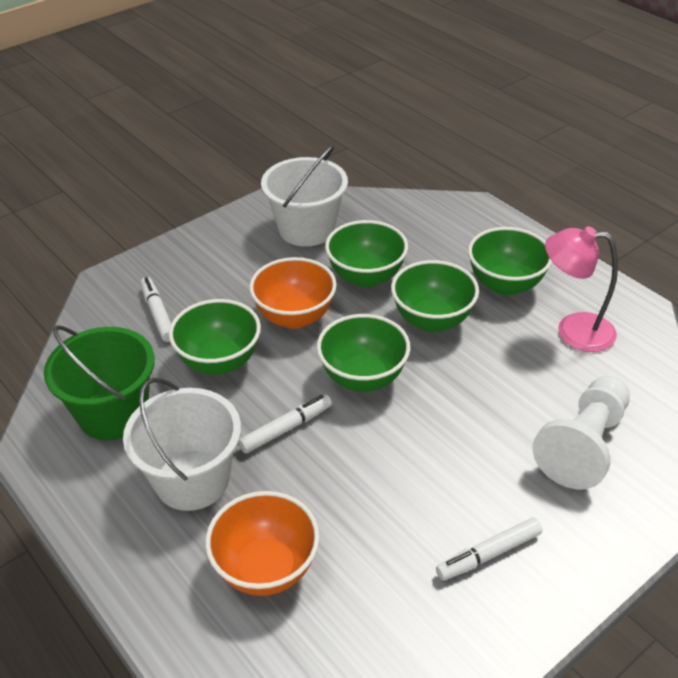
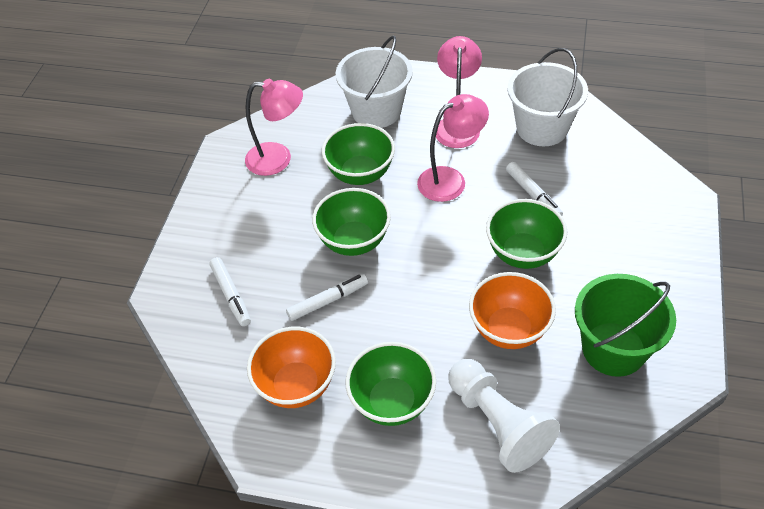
green bowl: 5 -> 4
pink lamp: 1 -> 3

